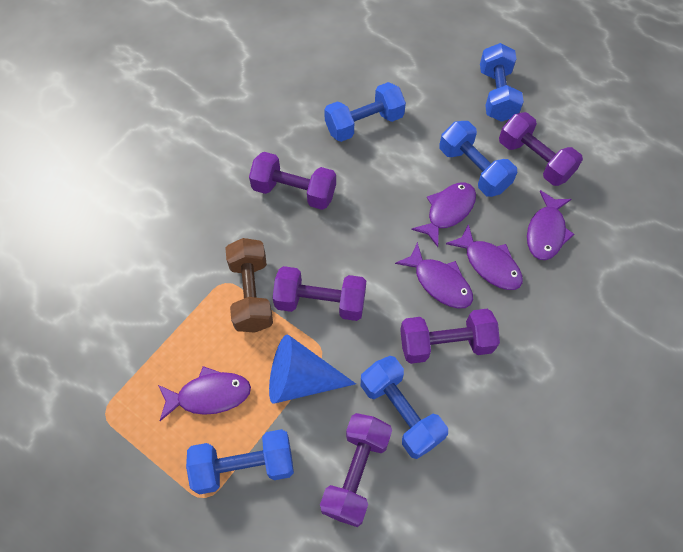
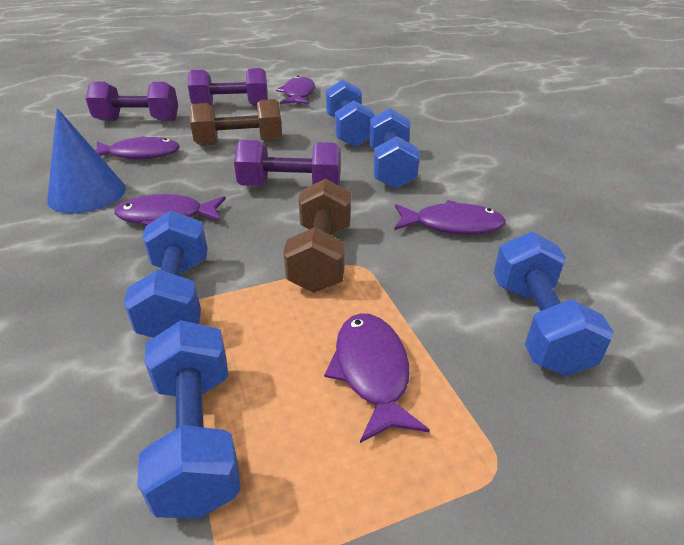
brown dumbbell: 1 -> 2
purple dumbbell: 5 -> 3

